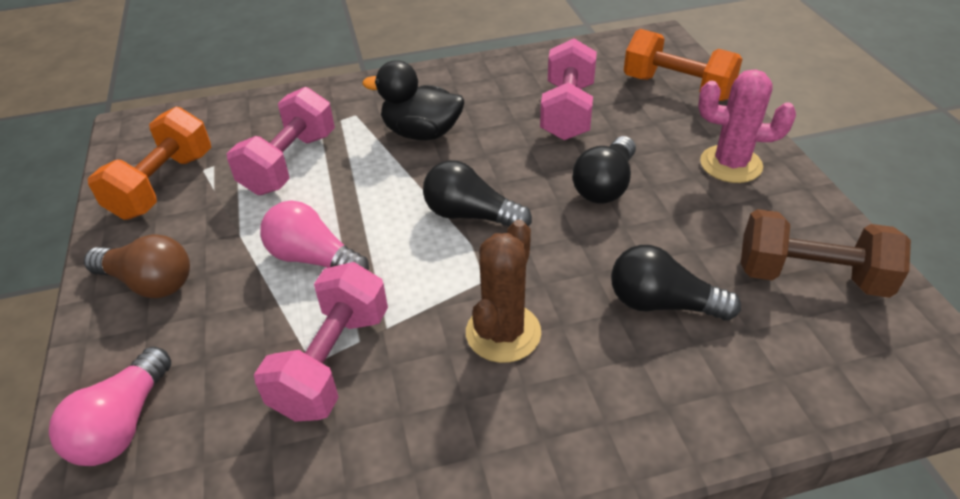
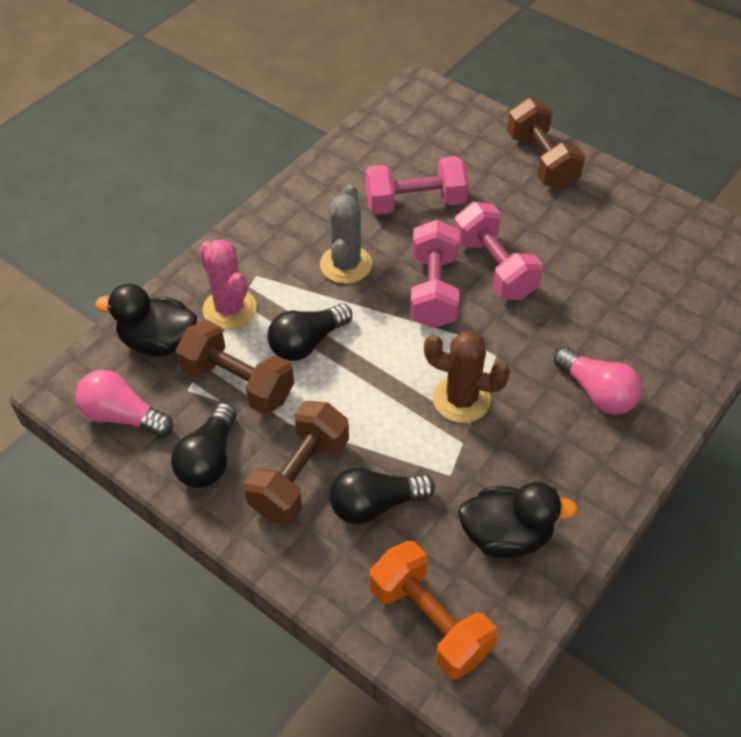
black duck: 1 -> 2
brown dumbbell: 1 -> 3
brown light bulb: 1 -> 0
grey cactus: 0 -> 1
orange dumbbell: 2 -> 1

